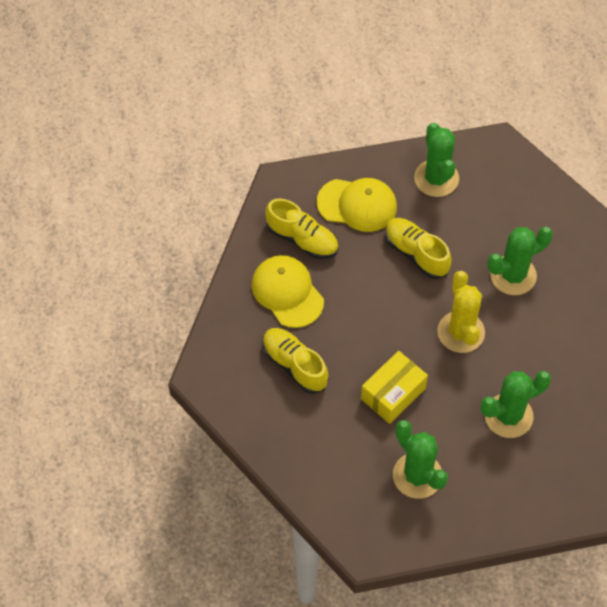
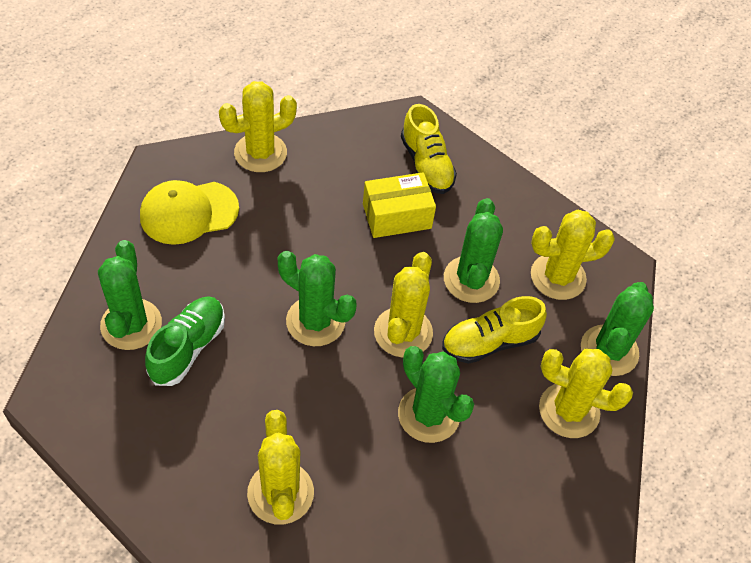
green cactus: 4 -> 5
green shoe: 0 -> 1
yellow cactus: 1 -> 5
yellow cap: 2 -> 1
yellow shoe: 3 -> 2

